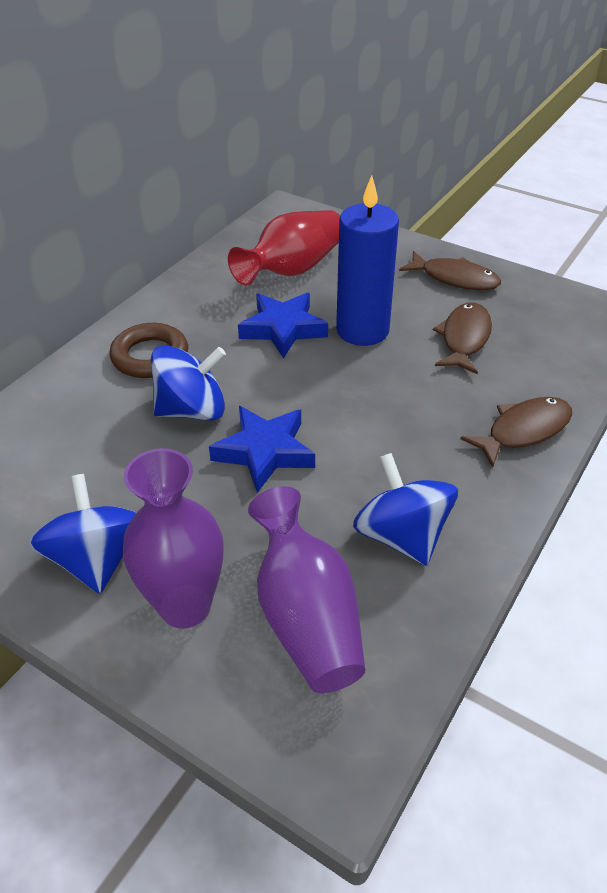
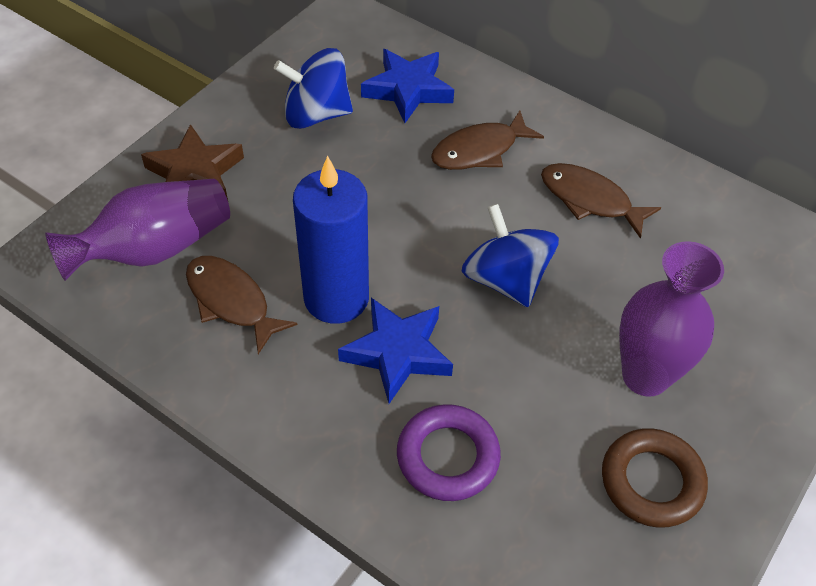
blue spinning top: 3 -> 2
brown star: 0 -> 1
purple ring: 0 -> 1
red vase: 1 -> 0

